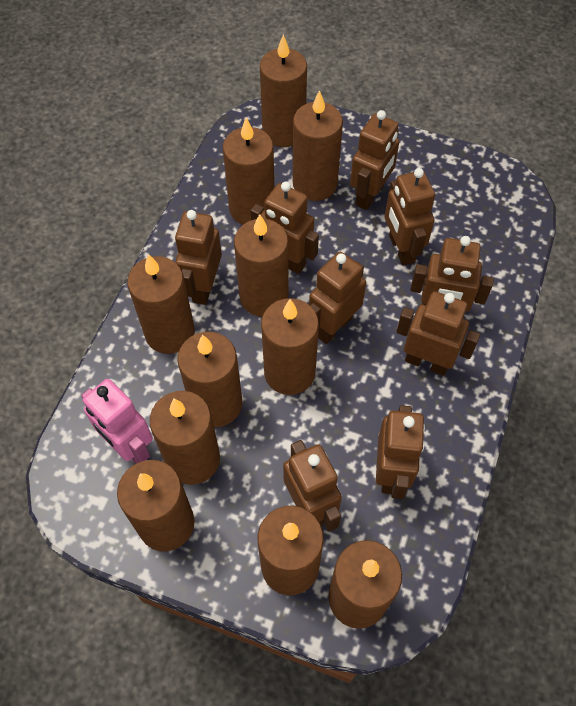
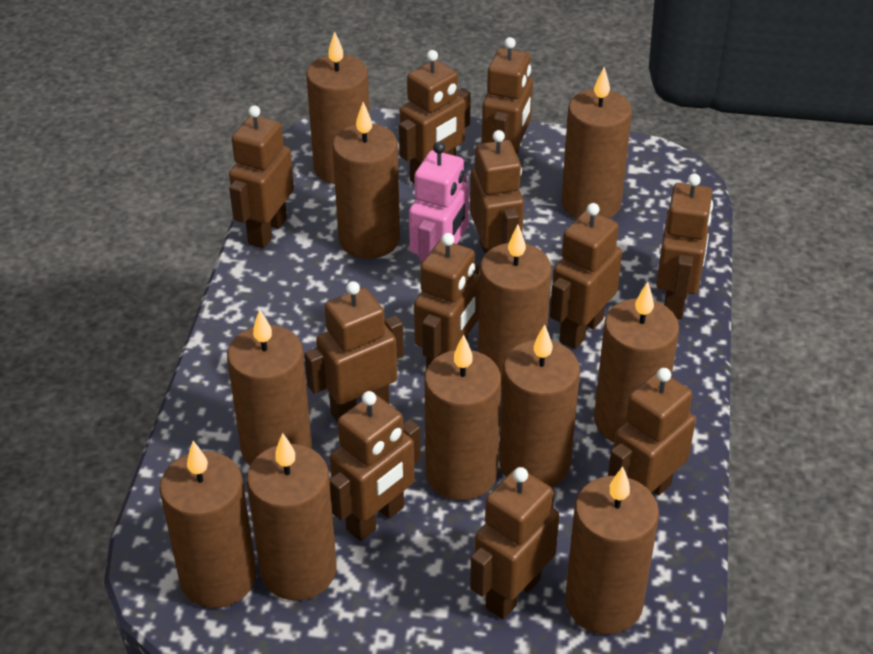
brown robot: 9 -> 11

